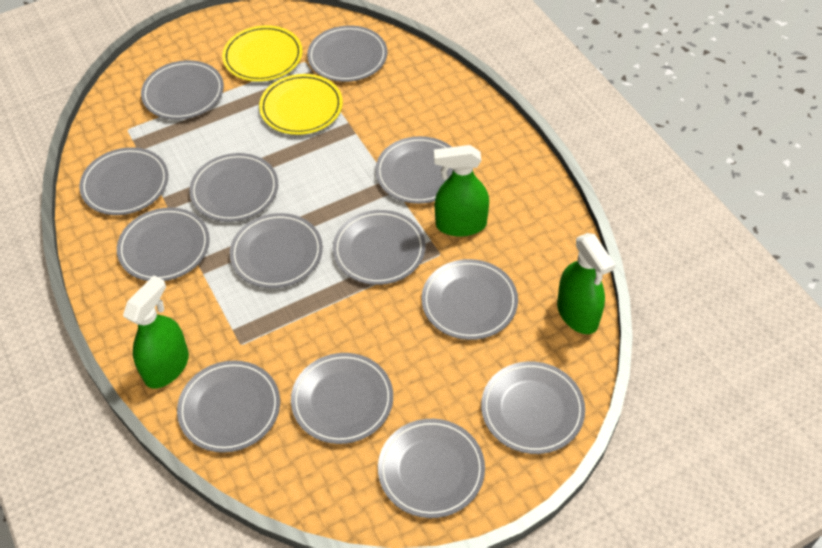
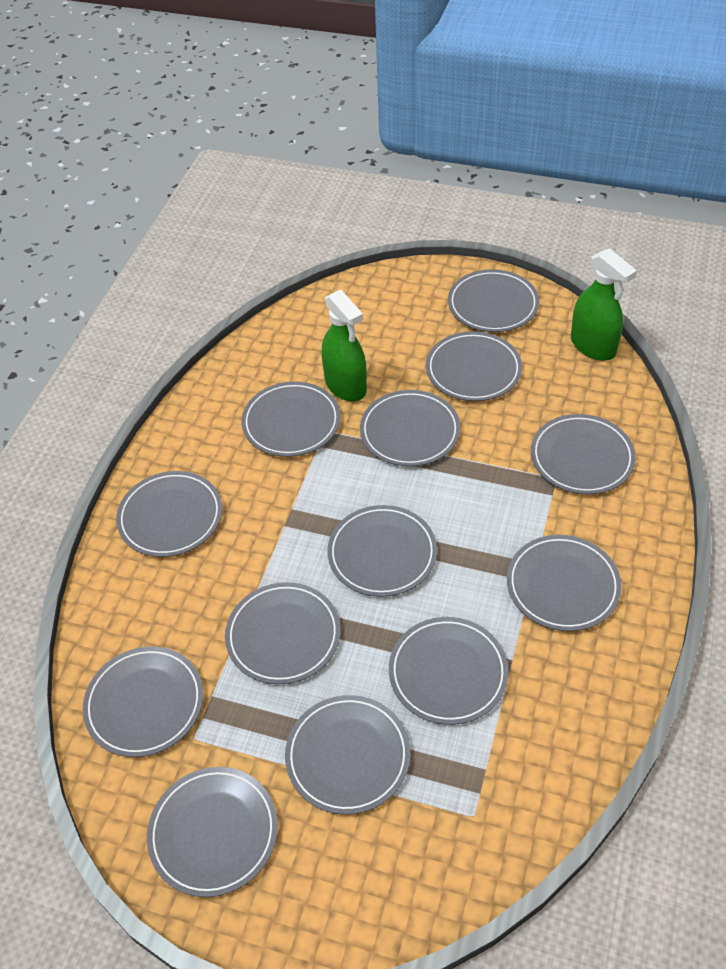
green spray bottle: 3 -> 2
yellow plate: 2 -> 0

